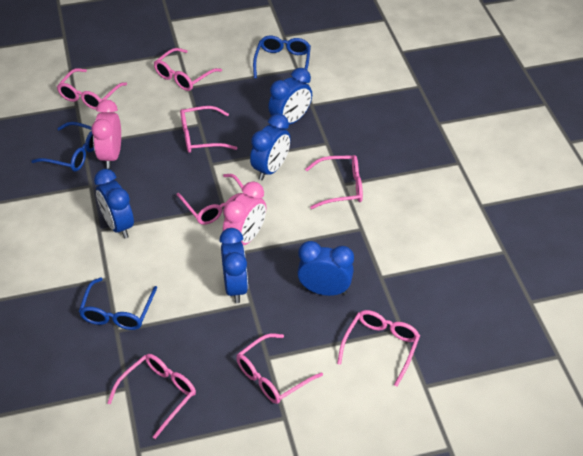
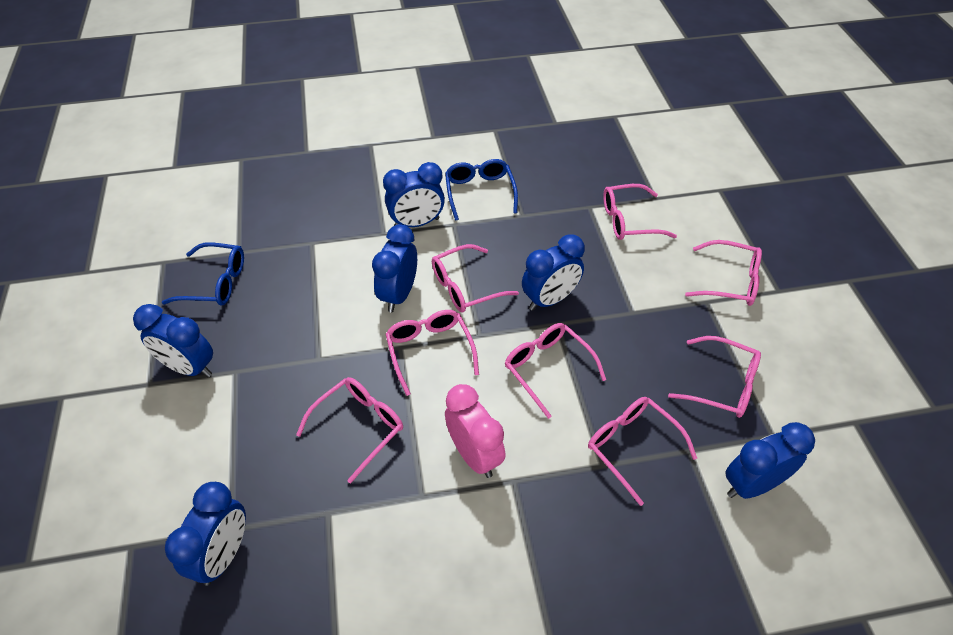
blue clock: 5 -> 6
blue glasses: 3 -> 2
pink clock: 2 -> 1

